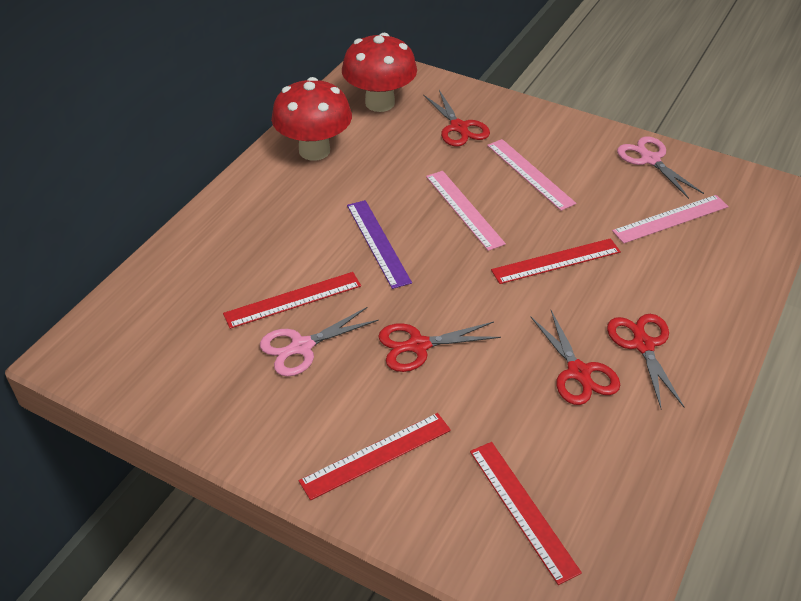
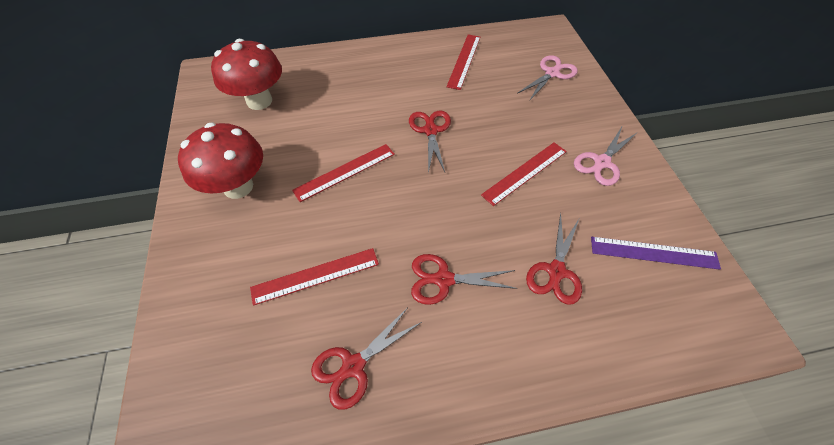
pink ruler: 3 -> 0

